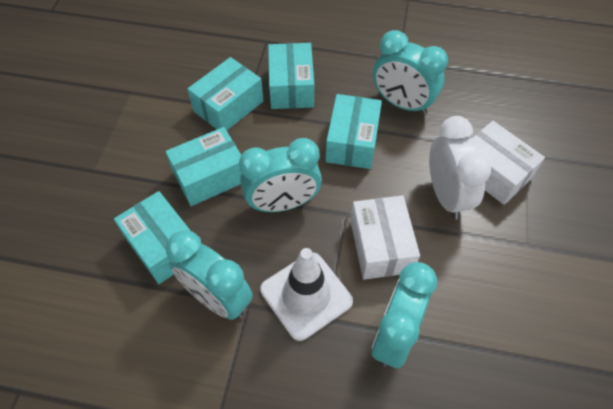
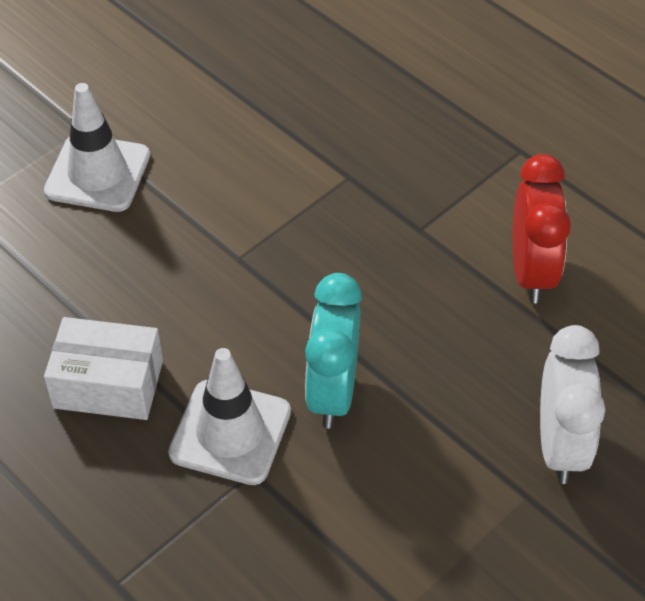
red clock: 0 -> 1
turquoise box: 5 -> 0
turquoise clock: 4 -> 1
white box: 2 -> 1
white traffic cone: 1 -> 2

